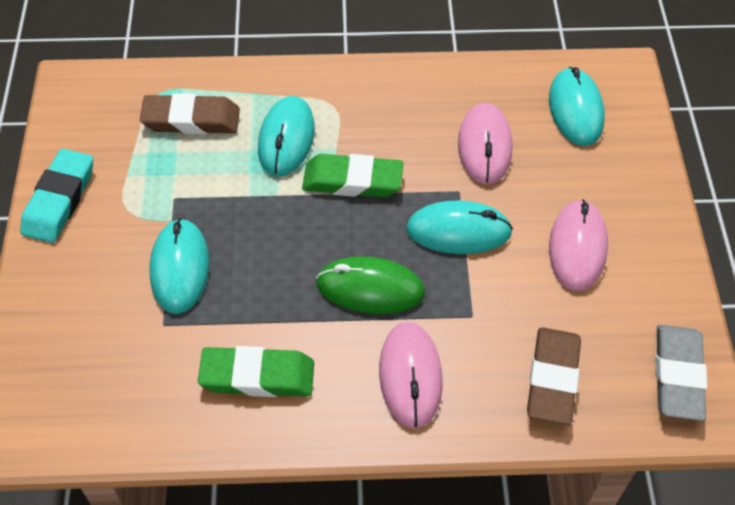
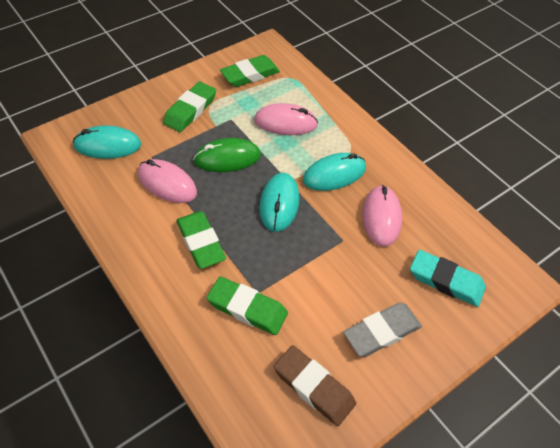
brown eraser: 2 -> 1
green eraser: 2 -> 4
turquoise mouse: 4 -> 3

